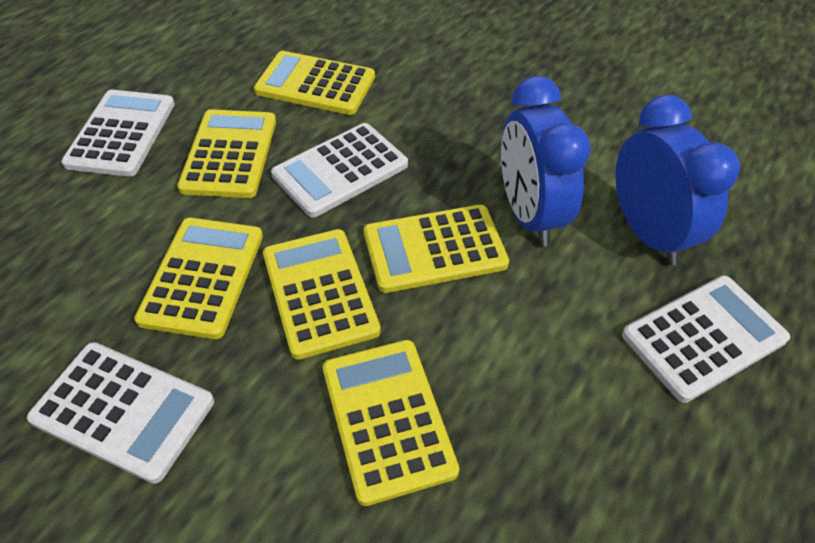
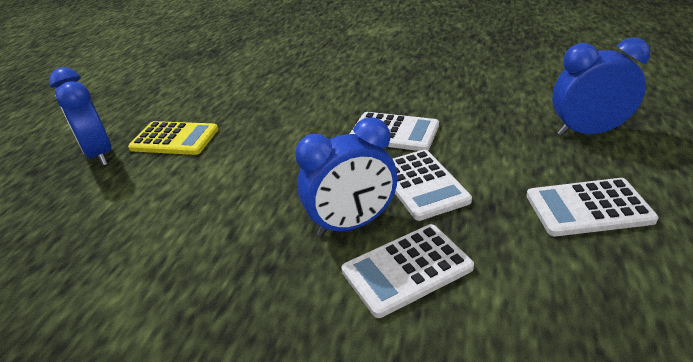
blue clock: 2 -> 3
yellow calculator: 6 -> 1

